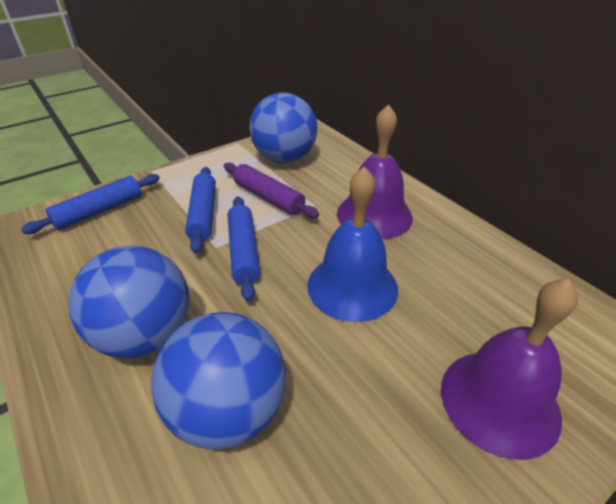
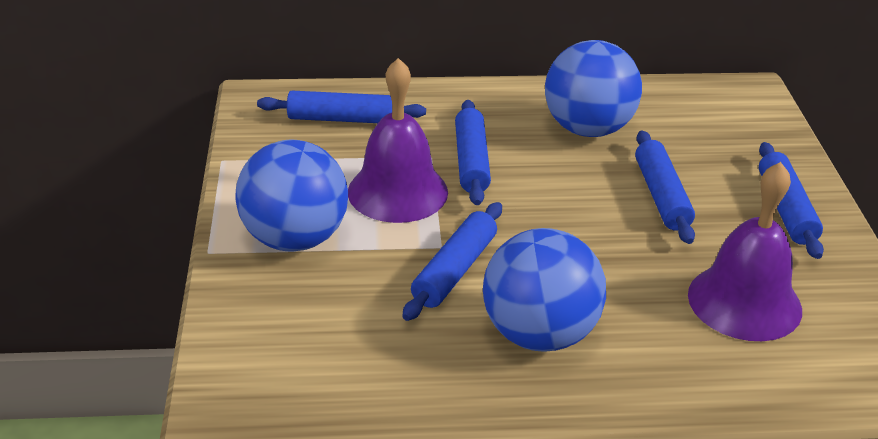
blue bell: 1 -> 0
blue rolling pin: 3 -> 5
purple rolling pin: 1 -> 0

